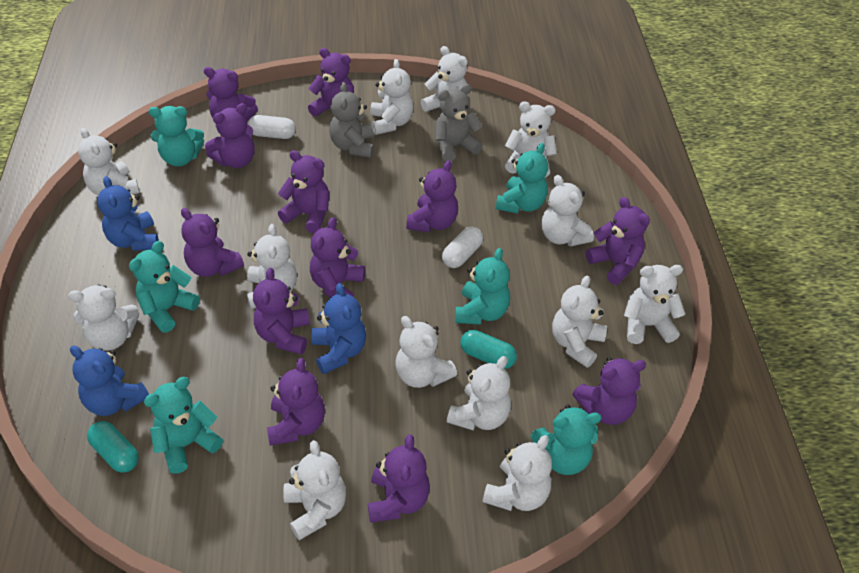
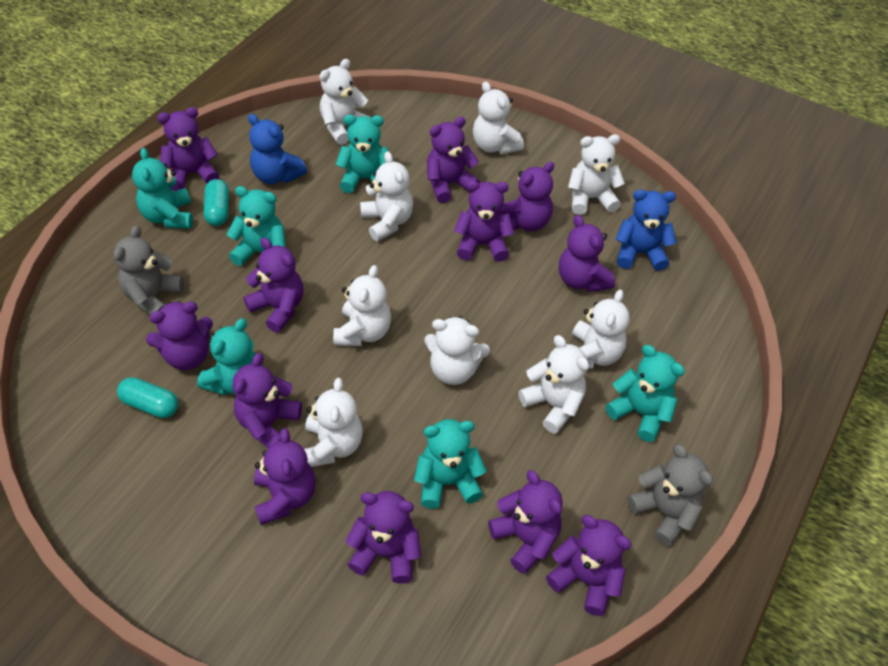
blue teddy bear: 3 -> 2
white capsule: 2 -> 0
white teddy bear: 13 -> 9

